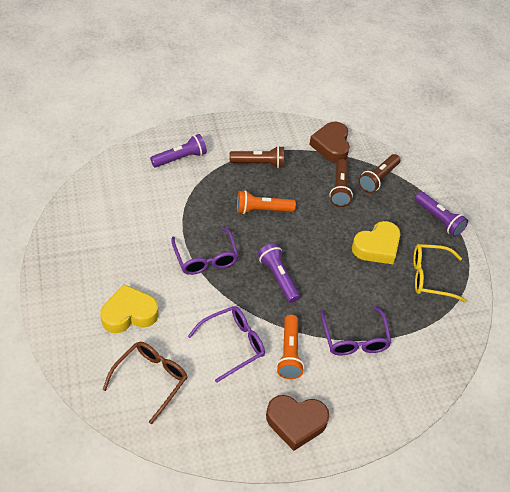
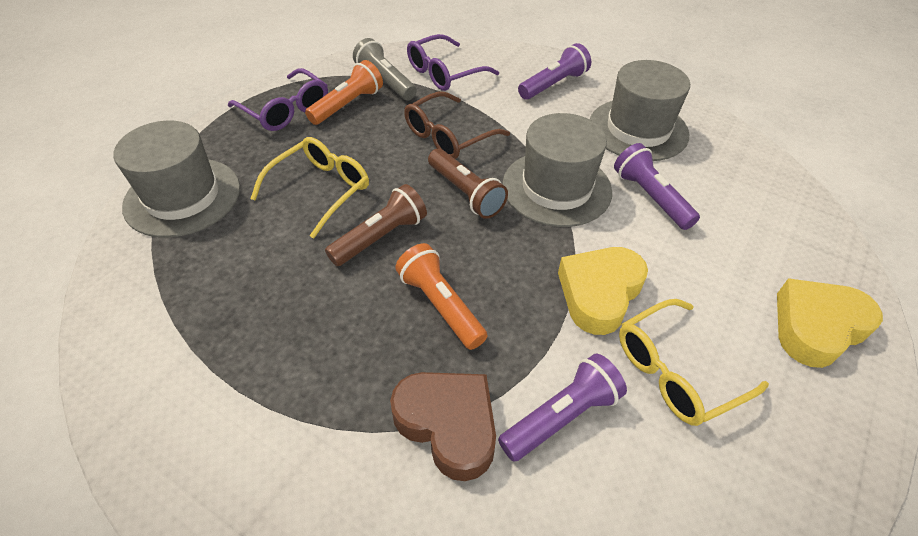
brown flashlight: 3 -> 2
brown heart: 2 -> 1
grey flashlight: 0 -> 1
grey hat: 0 -> 3
purple glasses: 3 -> 2
yellow glasses: 1 -> 2

